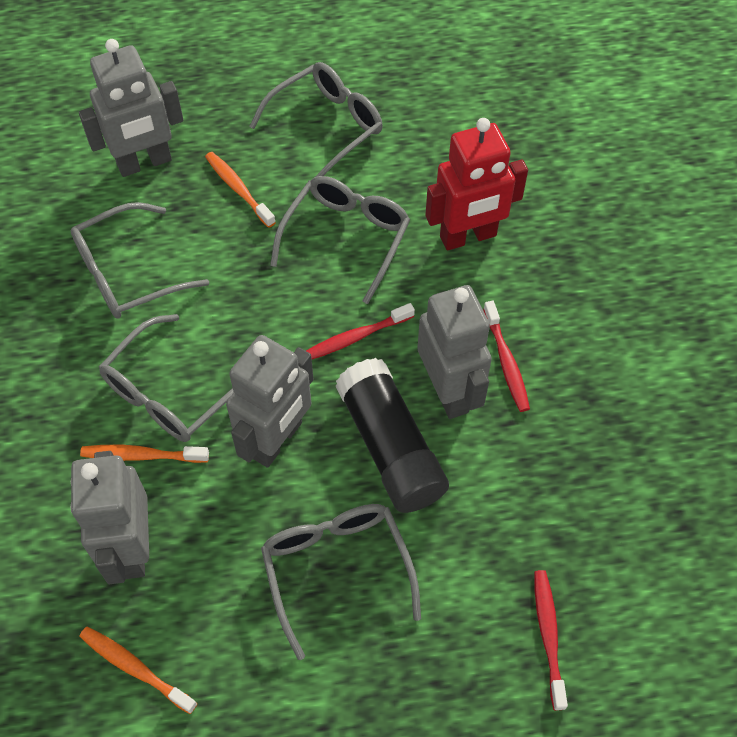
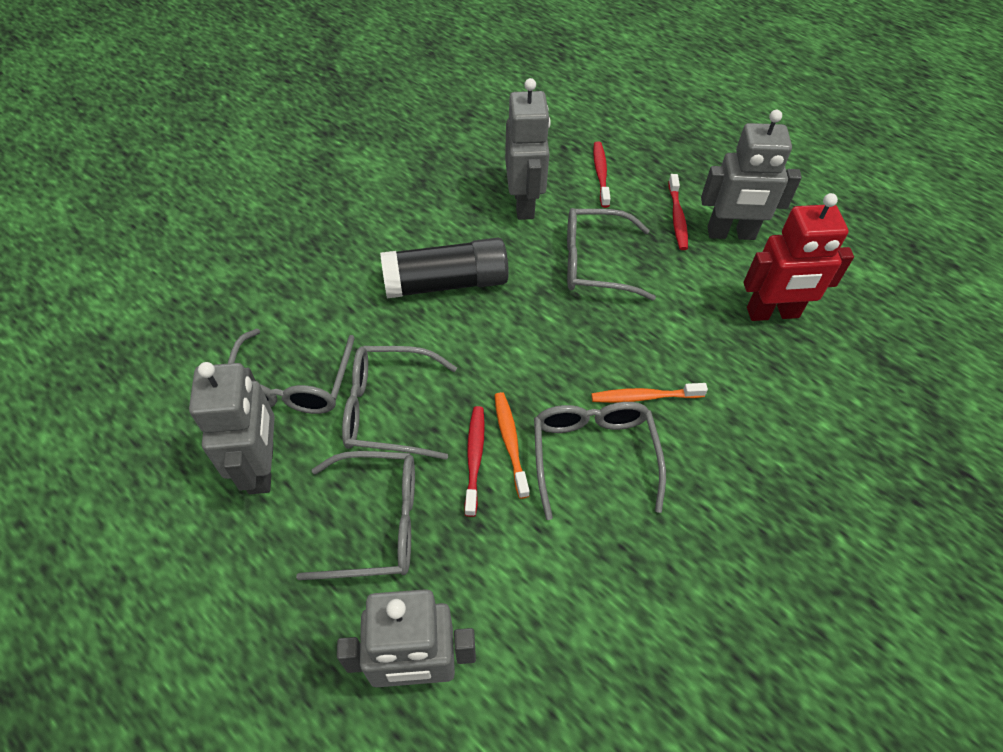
orange toothbrush: 3 -> 2

